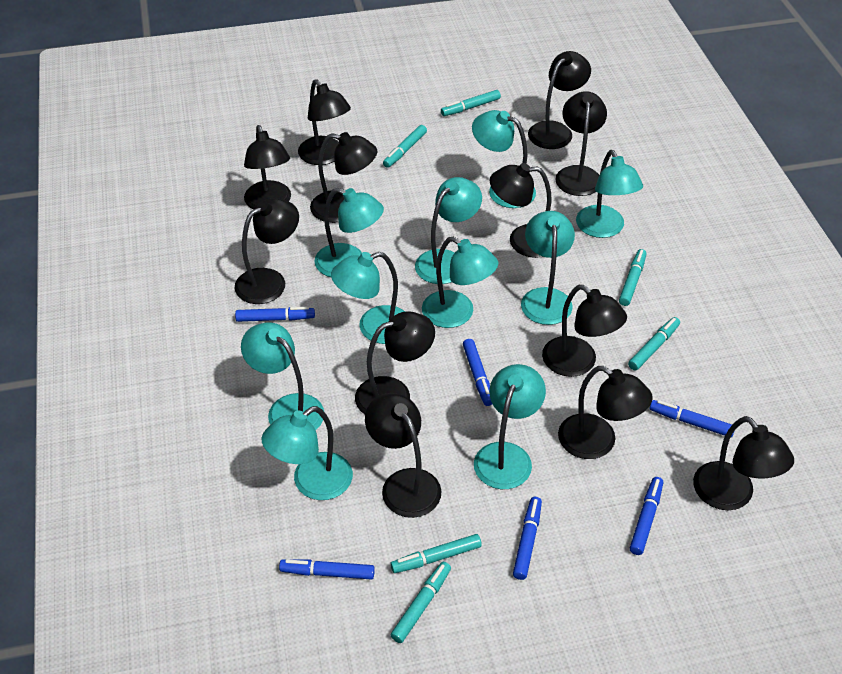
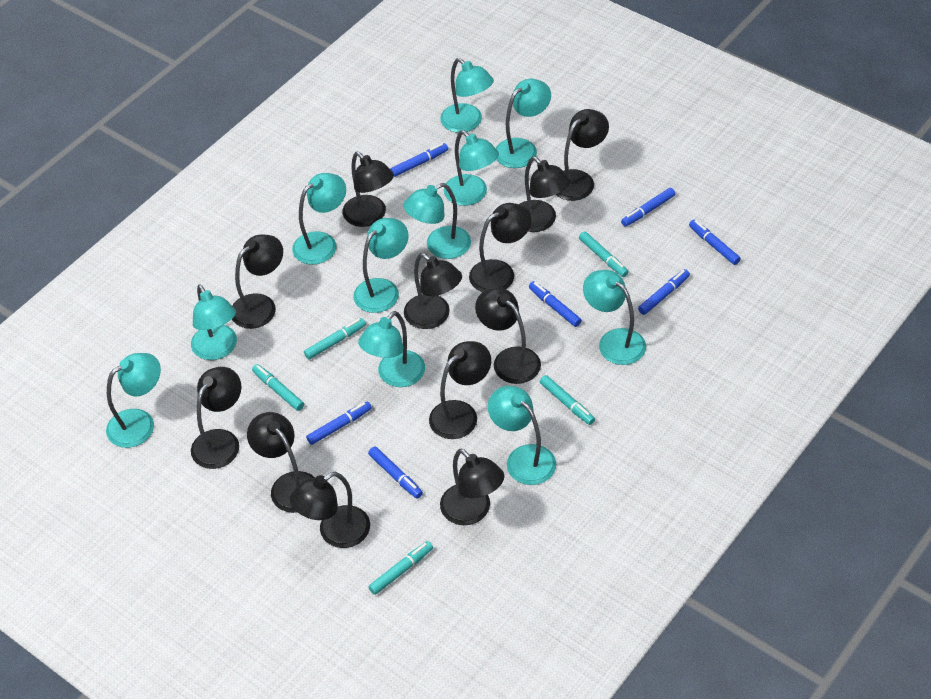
blue marker: 6 -> 7
turquoise lamp: 10 -> 11
turquoise marker: 6 -> 5

